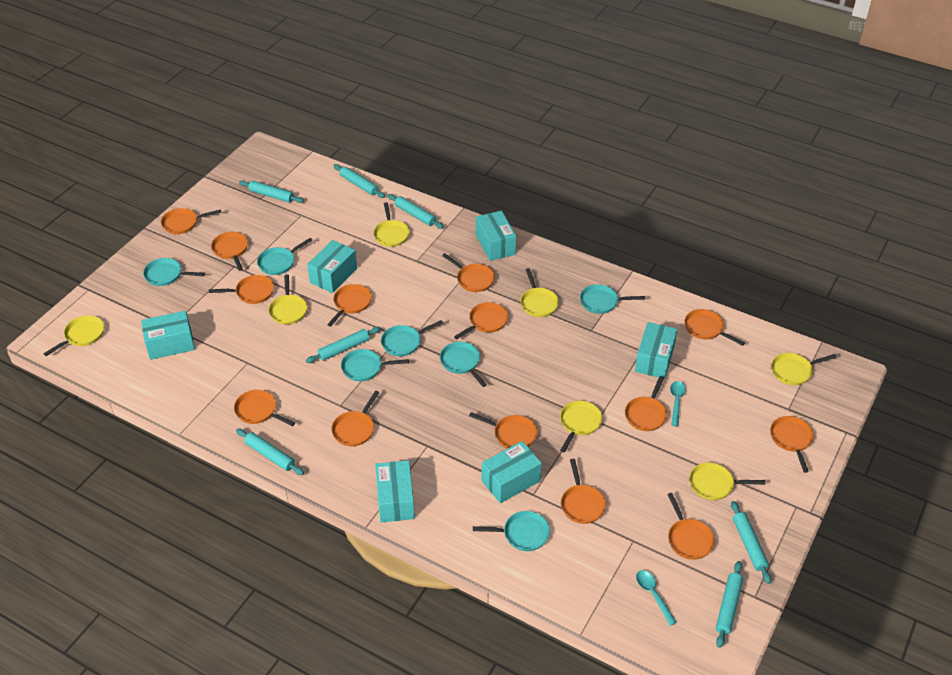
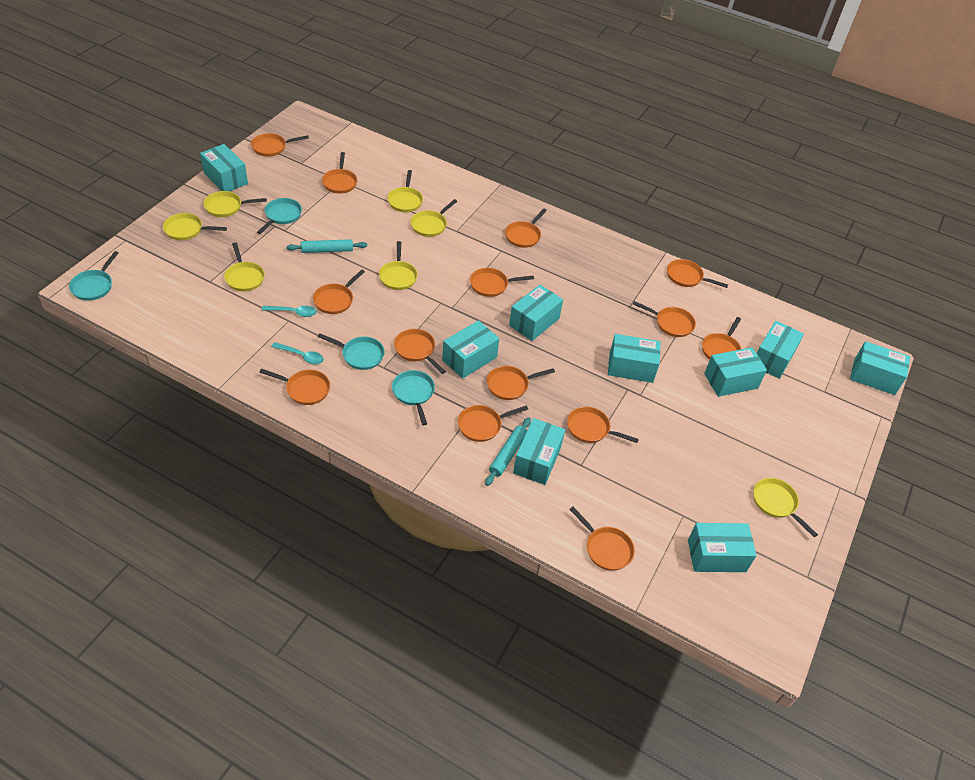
turquoise box: 6 -> 9
turquoise pan: 7 -> 4
turquoise rolling pin: 7 -> 2

